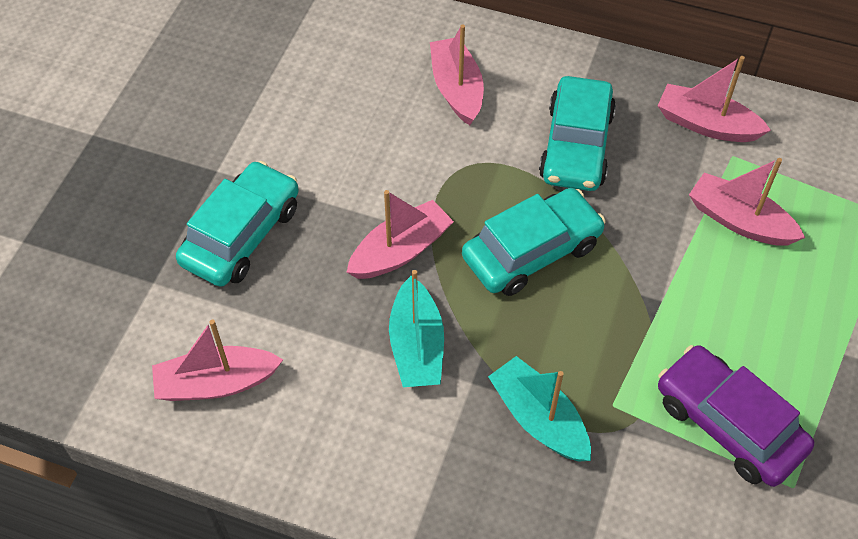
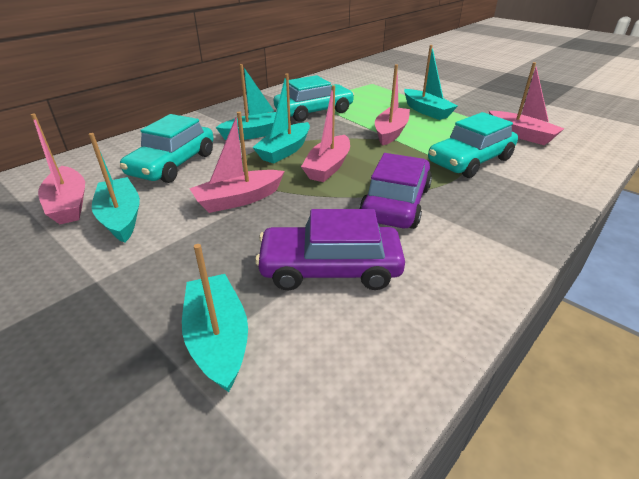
purple car: 1 -> 2
turquoise boat: 2 -> 5

